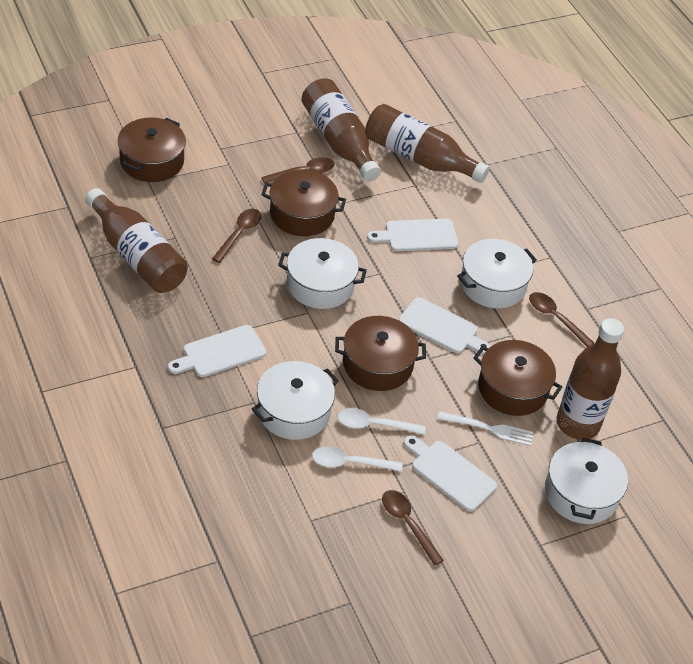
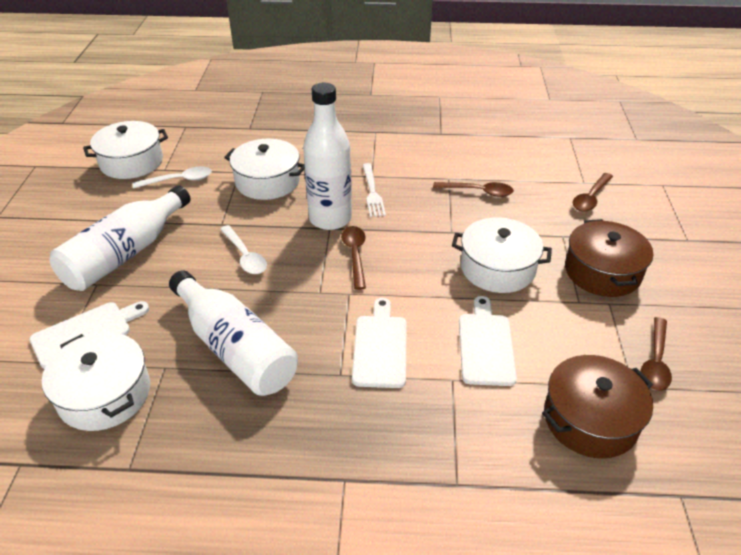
brown bottle: 4 -> 0
brown pot: 4 -> 2
white bottle: 0 -> 3
white cutting board: 4 -> 3

